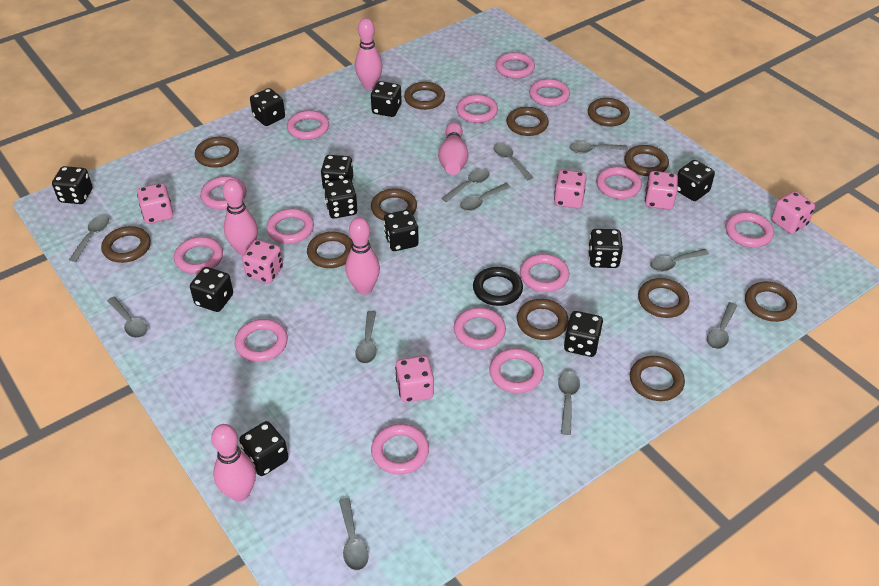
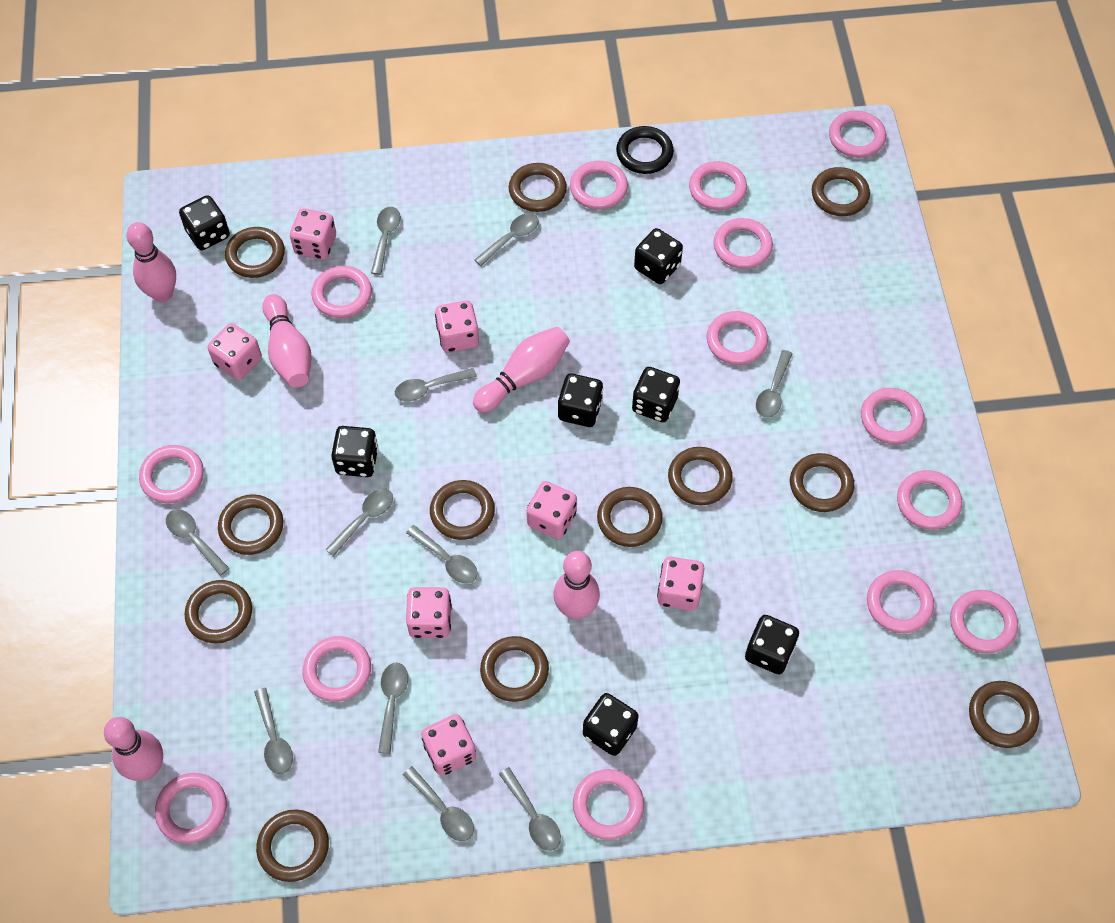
black dice: 11 -> 7
pink dice: 6 -> 7

